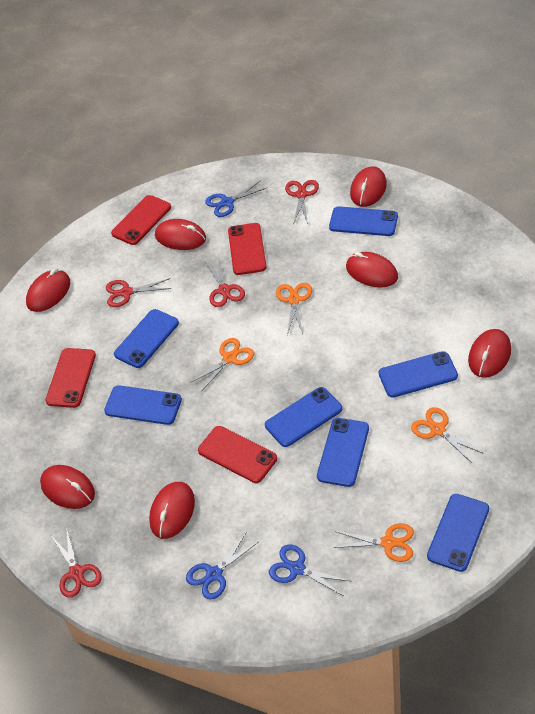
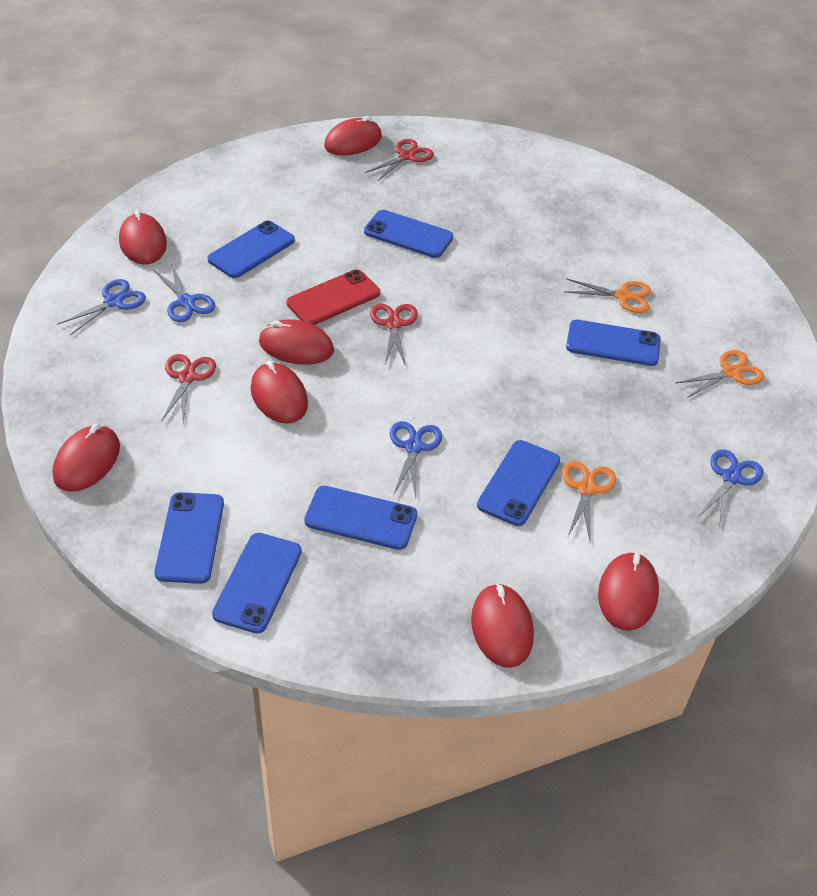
blue scissors: 3 -> 4
orange scissors: 4 -> 3
red phone: 4 -> 1
red scissors: 4 -> 3

